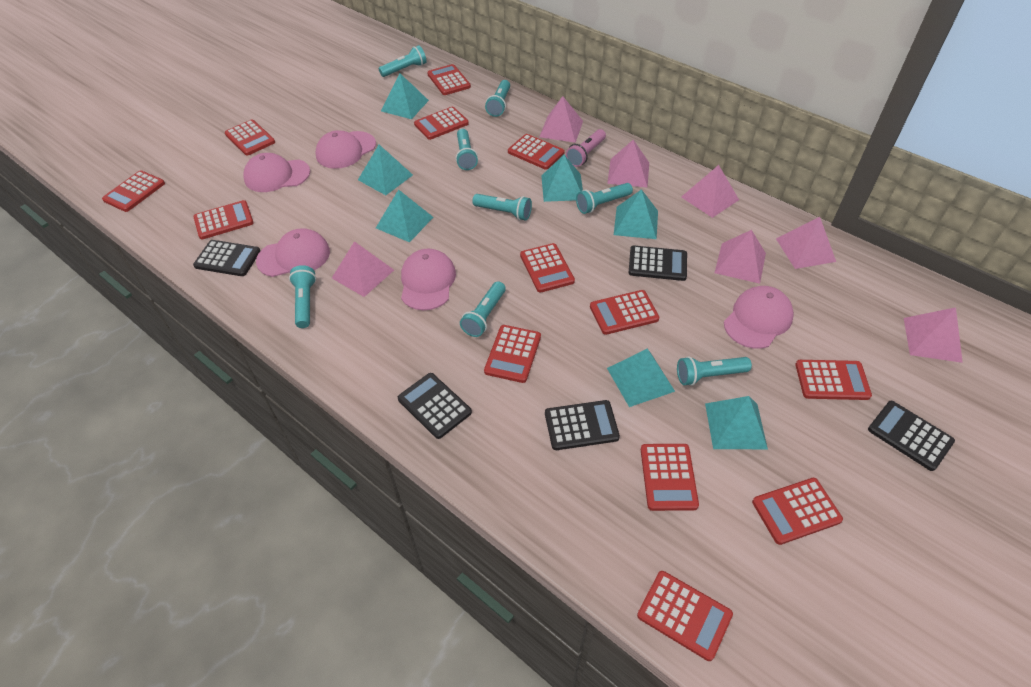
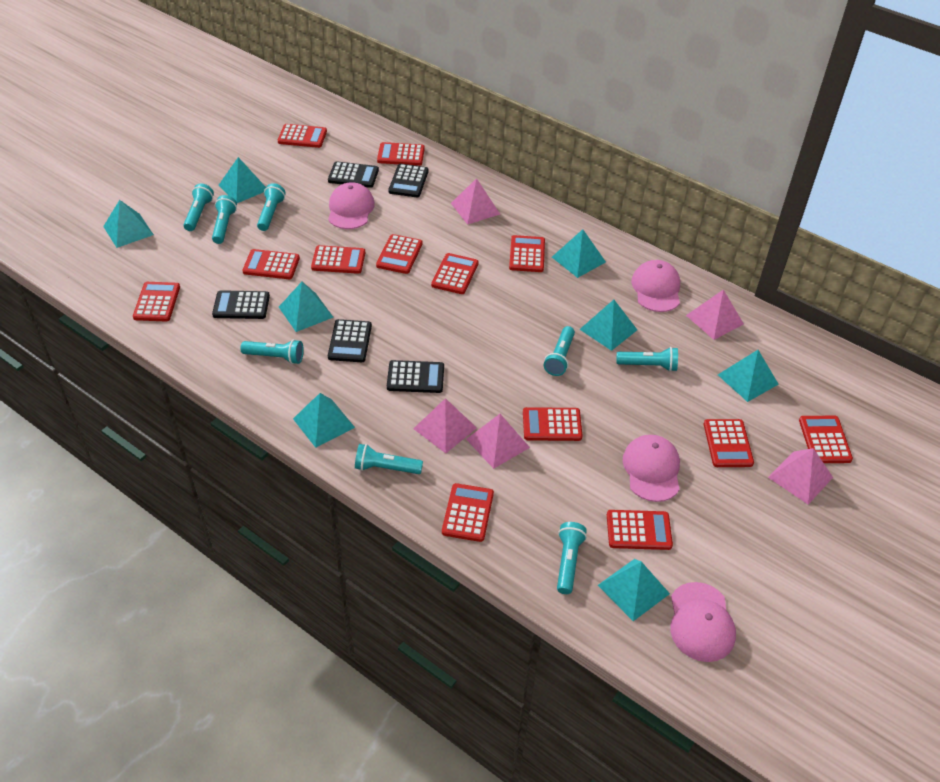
pink cap: 5 -> 4
pink flashlight: 1 -> 0
pink pyramid: 7 -> 5
turquoise pyramid: 7 -> 8

